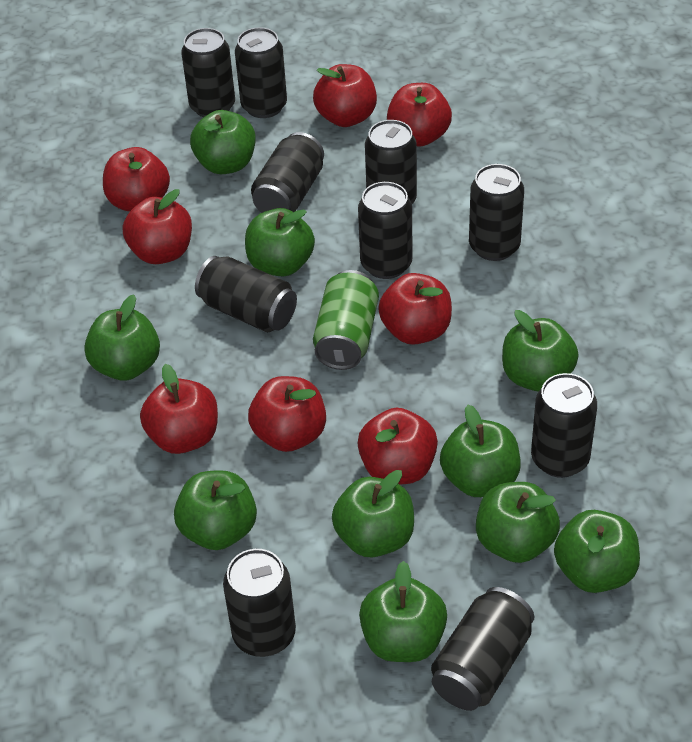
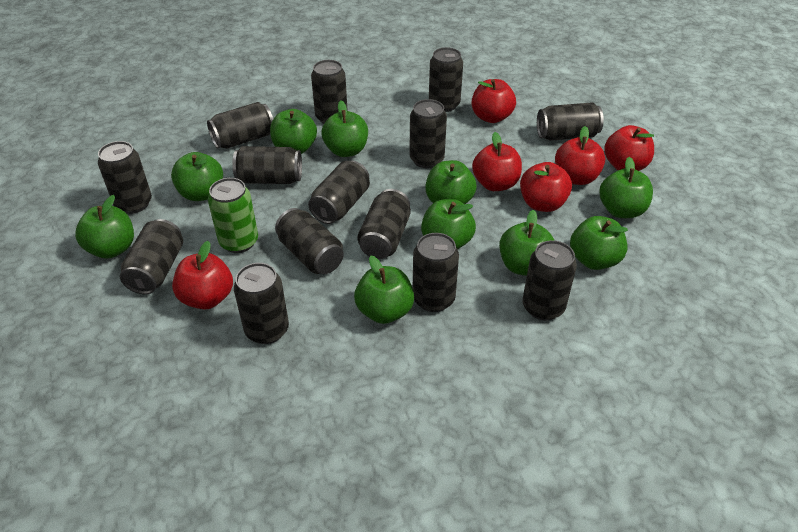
black can: 10 -> 14
red apple: 8 -> 6

